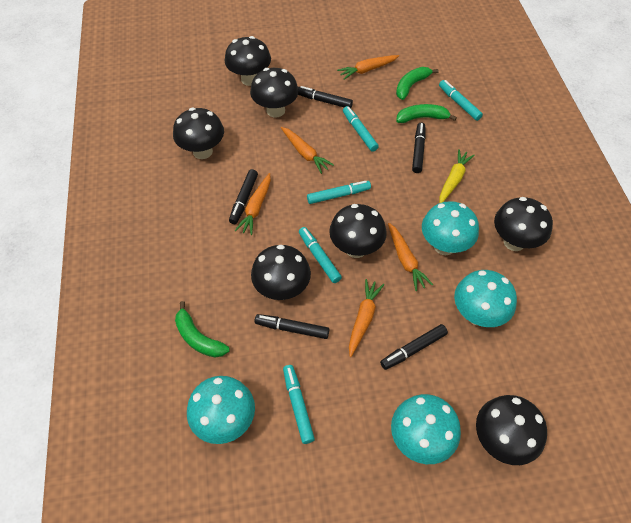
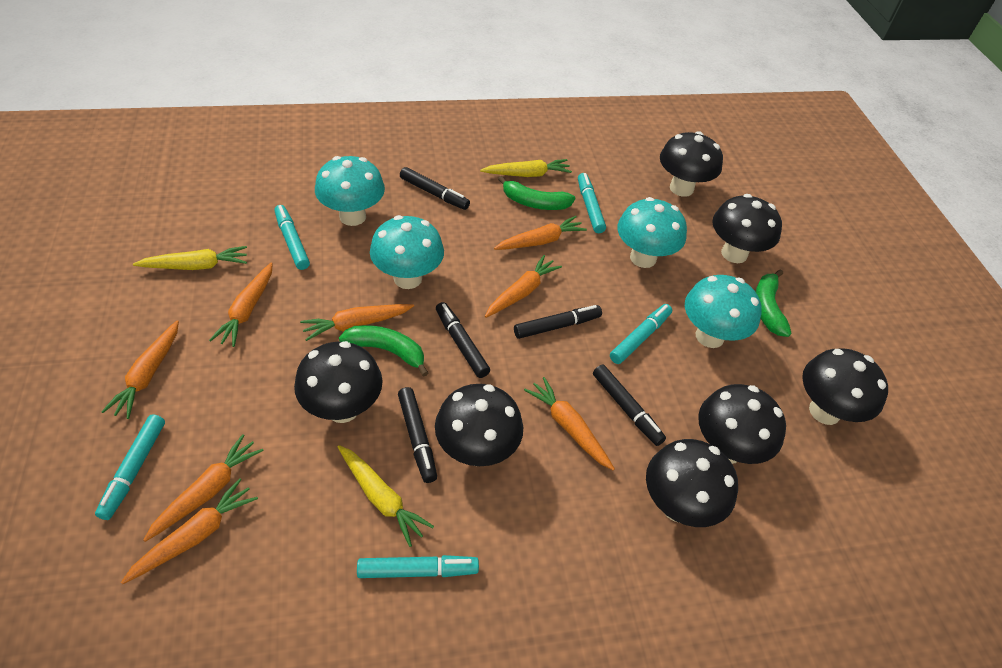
orange carrot: 5 -> 8
yellow carrot: 1 -> 3

